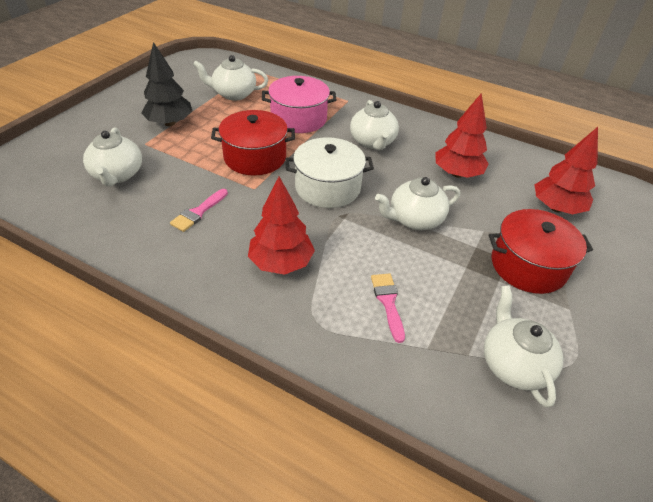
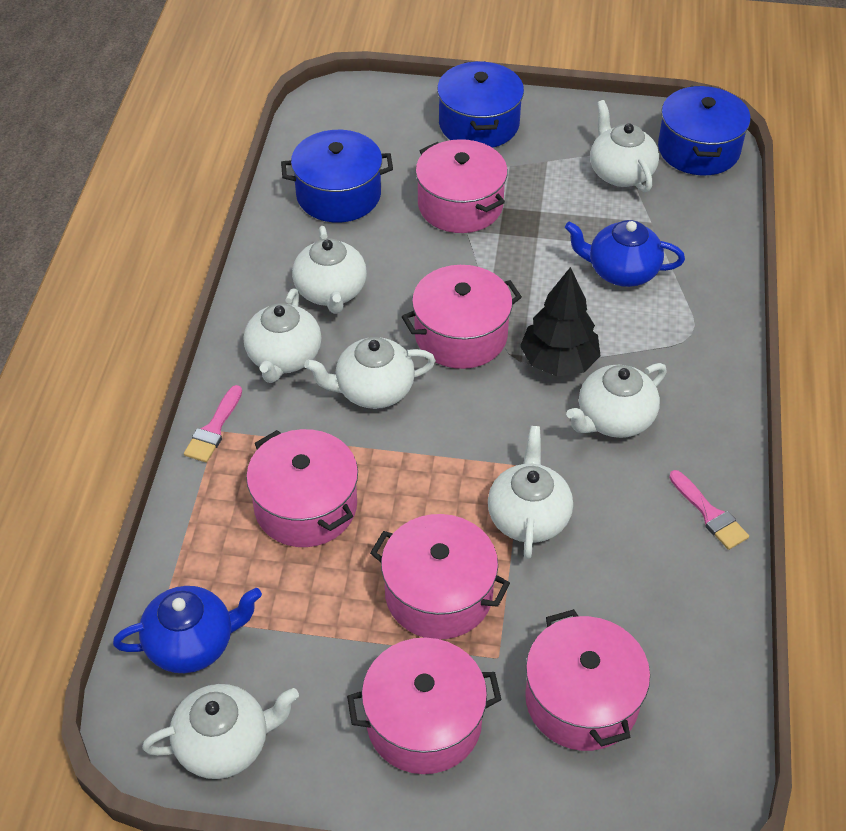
blue pot: 0 -> 3
blue teapot: 0 -> 2
pink pot: 1 -> 6
red pot: 2 -> 0
red tree: 3 -> 0
white pot: 1 -> 0
white teapot: 5 -> 7

